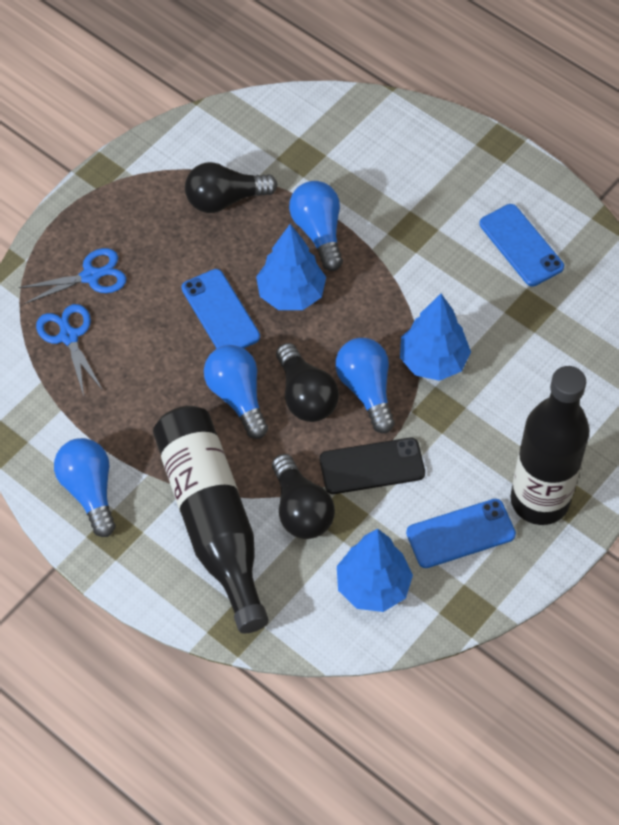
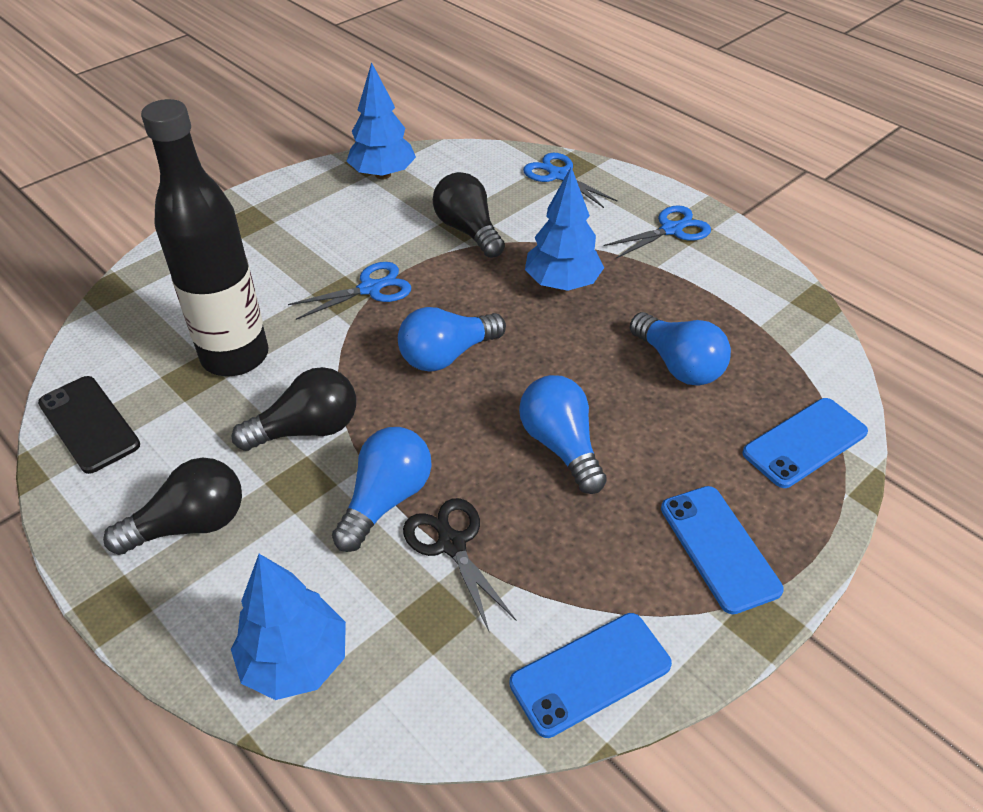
black bottle: 2 -> 1
black scissors: 0 -> 1
blue scissors: 2 -> 3

